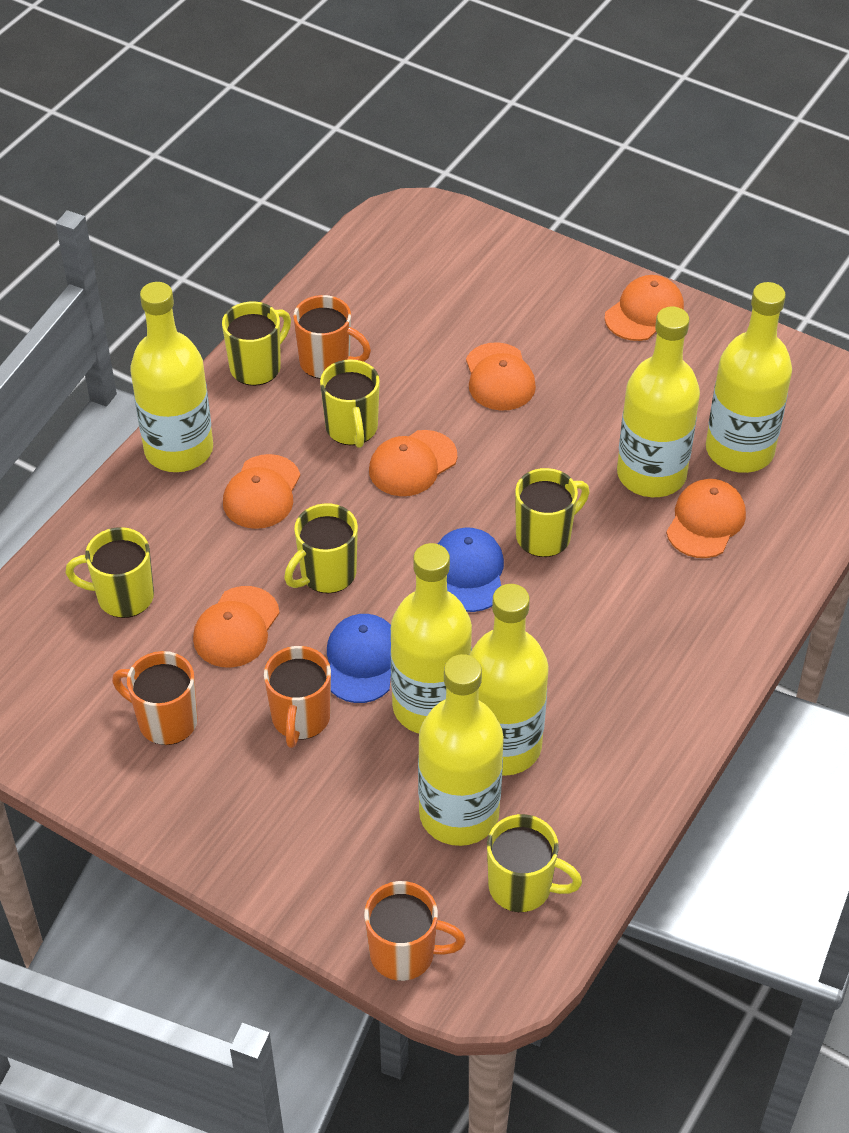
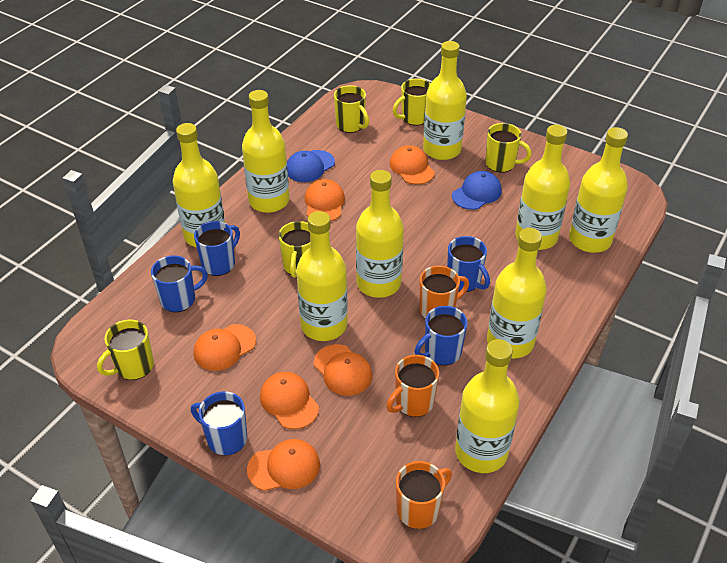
blue mug: 0 -> 5
orange mug: 4 -> 3
yellow bottle: 6 -> 9
yellow mug: 6 -> 5

